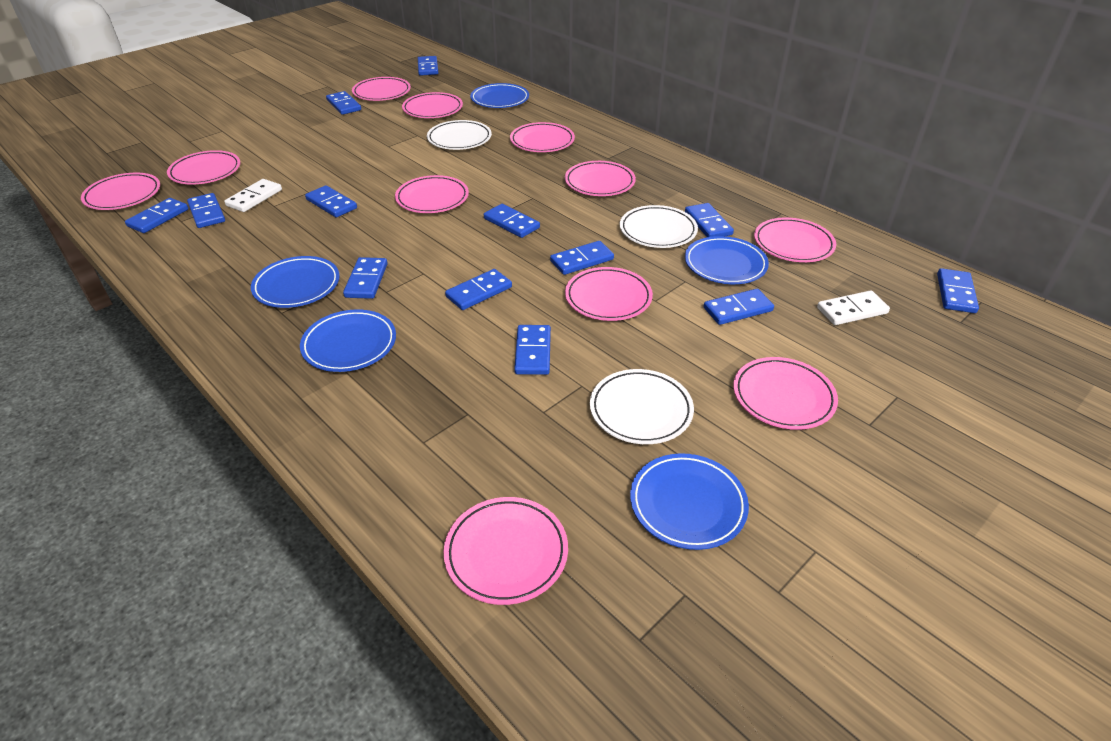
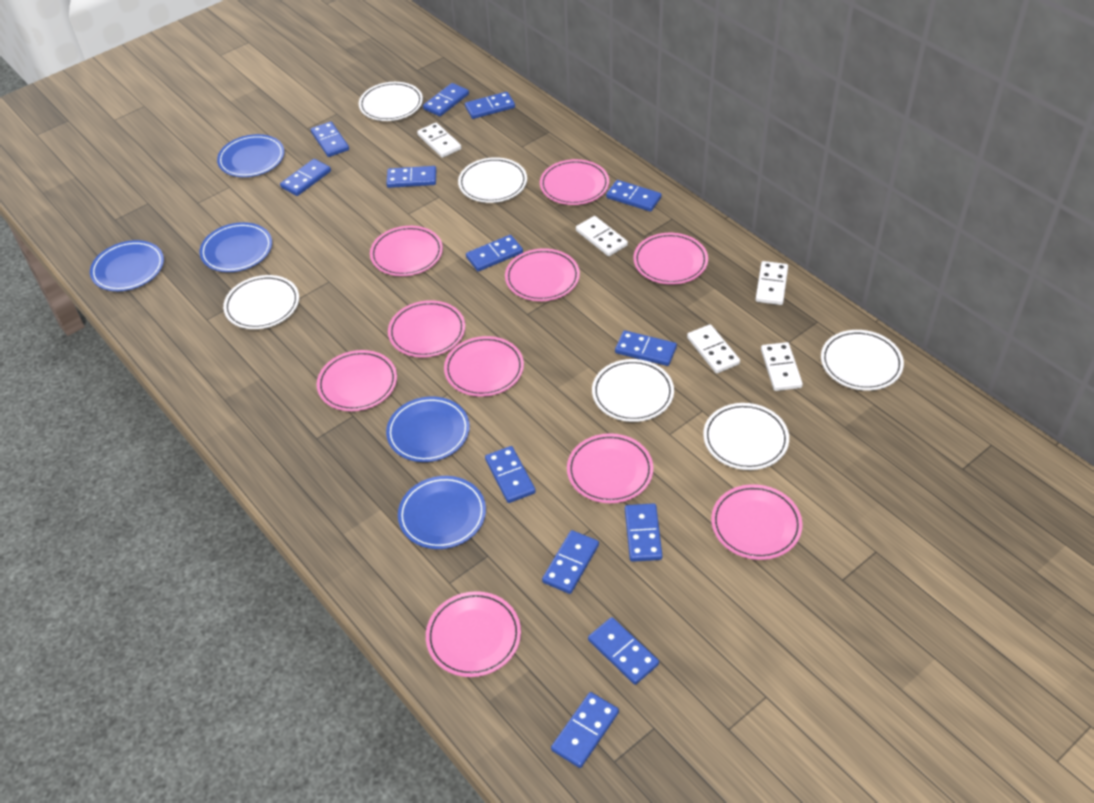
pink plate: 11 -> 10
white domino: 2 -> 5
white plate: 3 -> 6

